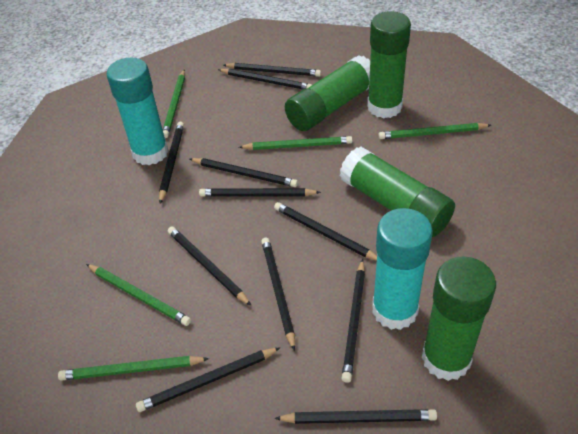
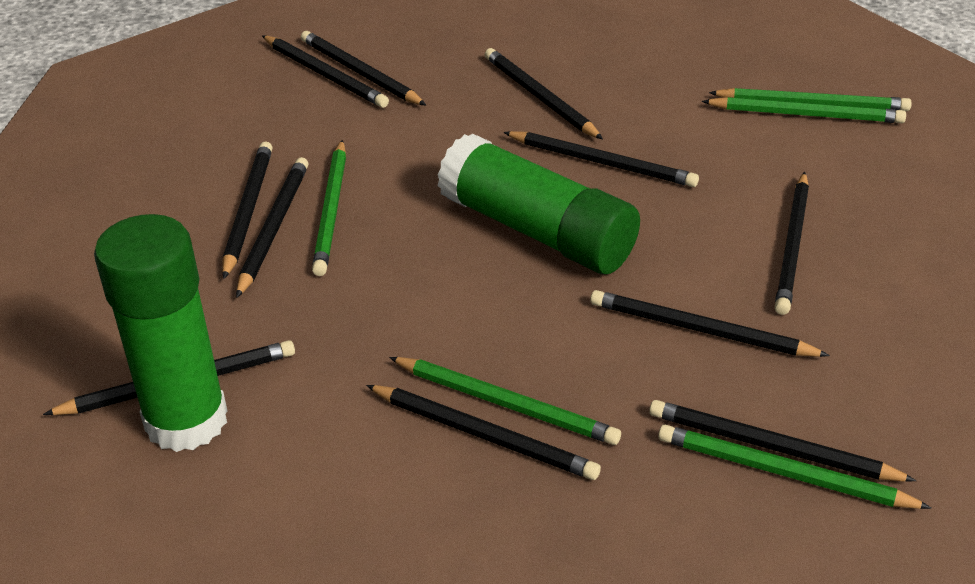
green glue stick: 4 -> 2
turquoise glue stick: 2 -> 0

